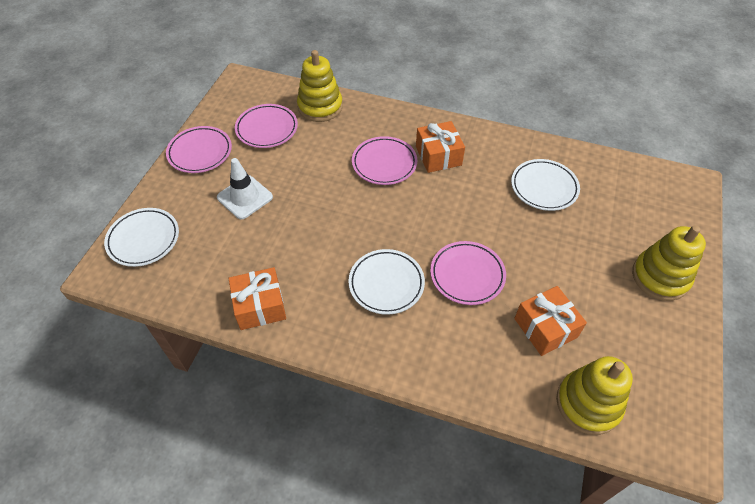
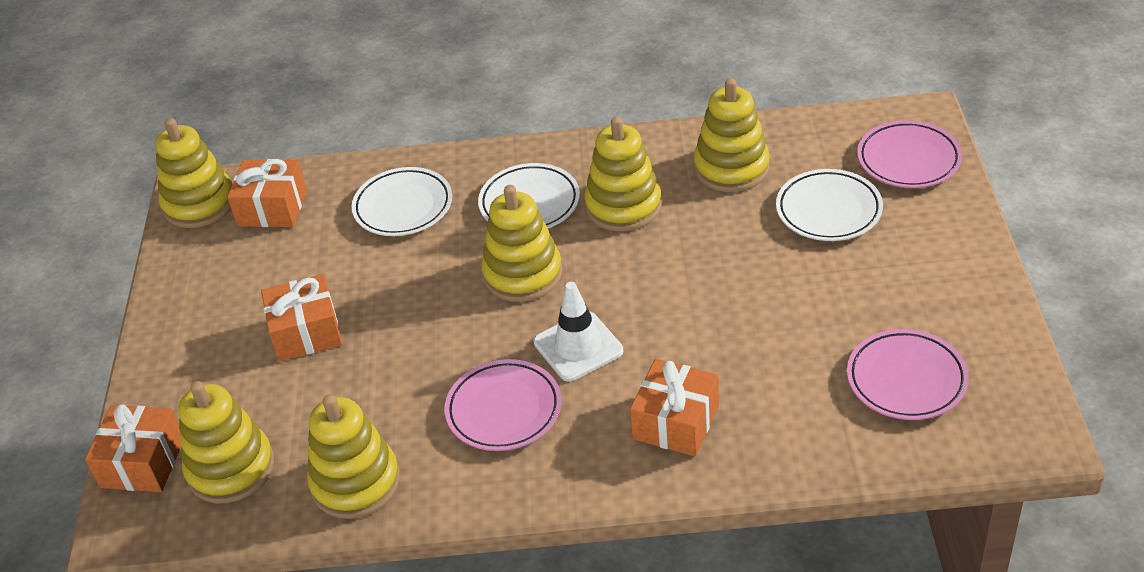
orange gift: 3 -> 4
pink plate: 4 -> 3
yellow stacking toy: 3 -> 6

